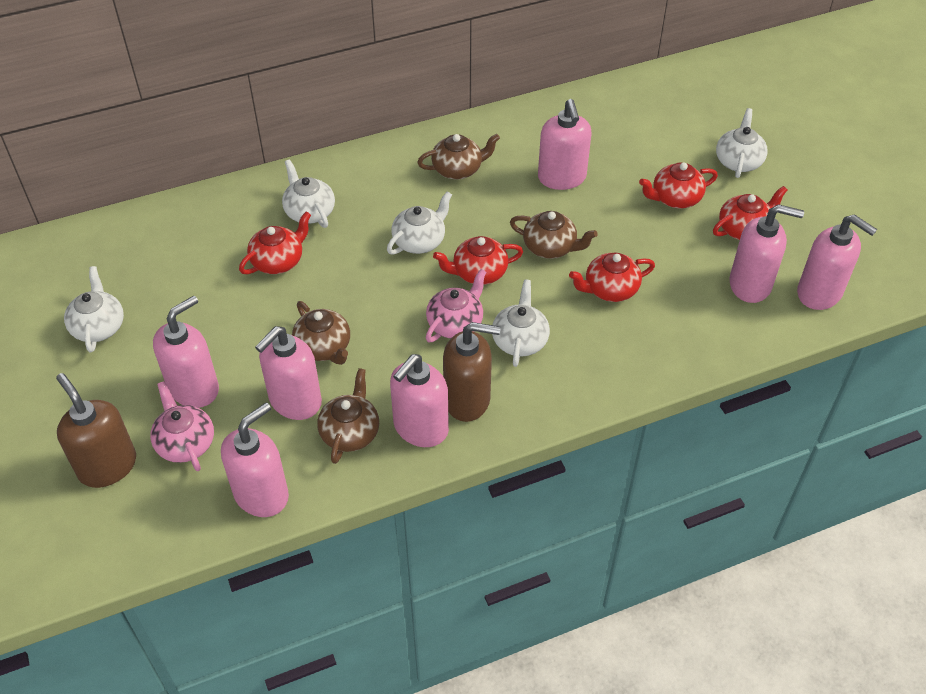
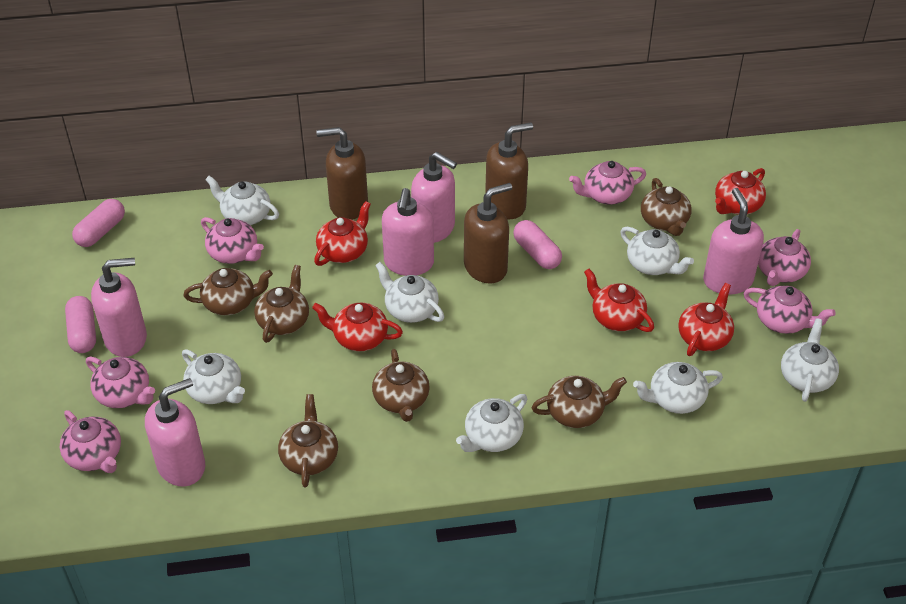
brown soap dispenser: 2 -> 3
brown teapot: 4 -> 6
pink capsule: 0 -> 3
pink soap dispenser: 7 -> 5
pink teapot: 2 -> 6
white teapot: 5 -> 7

